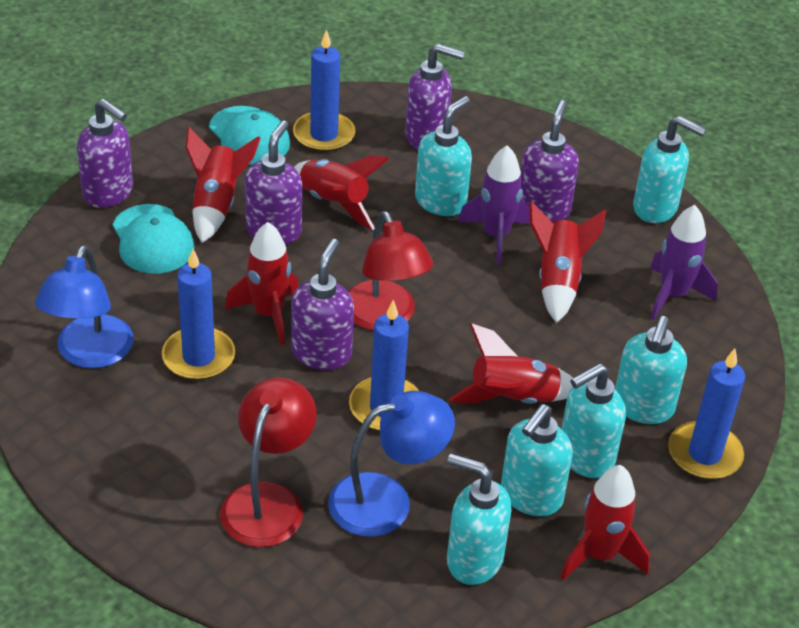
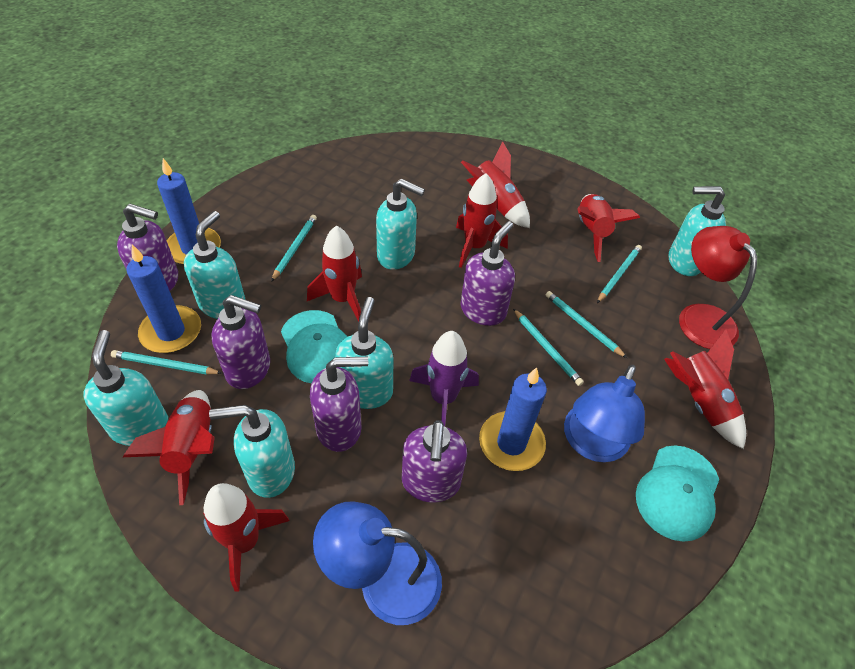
blue candle: 4 -> 3
purple rocket: 2 -> 1
red lamp: 2 -> 1
red rocket: 6 -> 7
turquoise pencil: 0 -> 5

